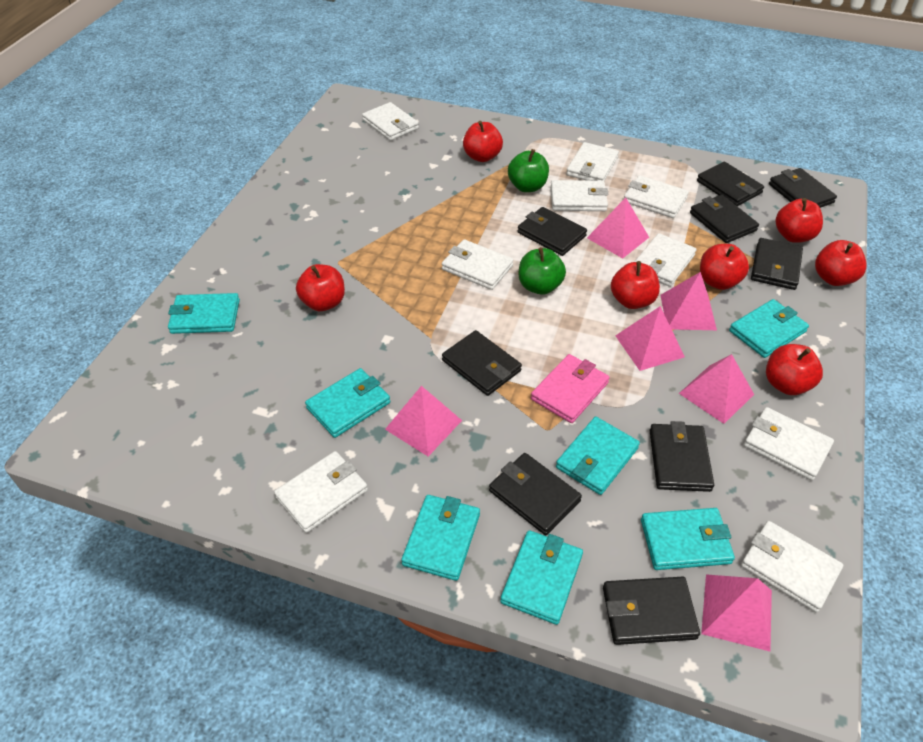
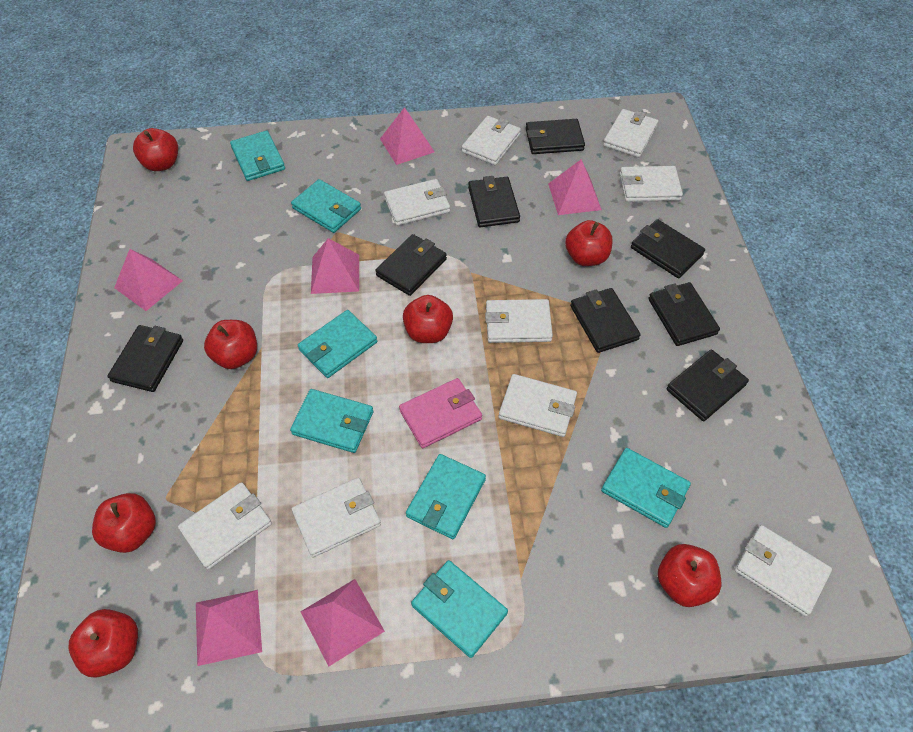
black wallet: 9 -> 8
green apple: 2 -> 0

